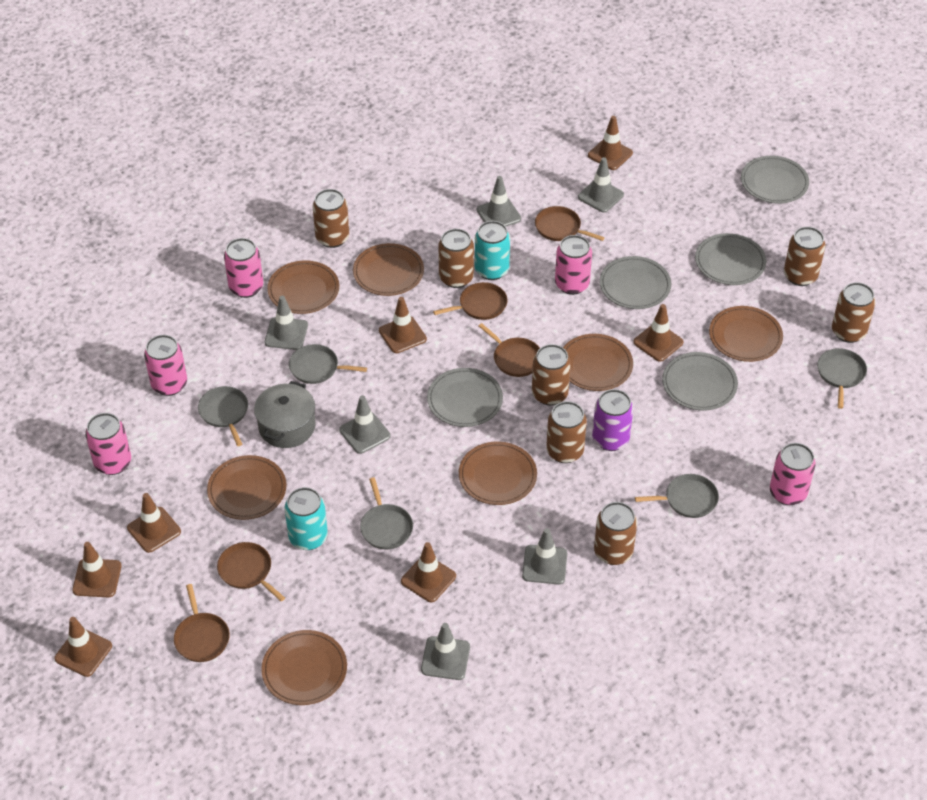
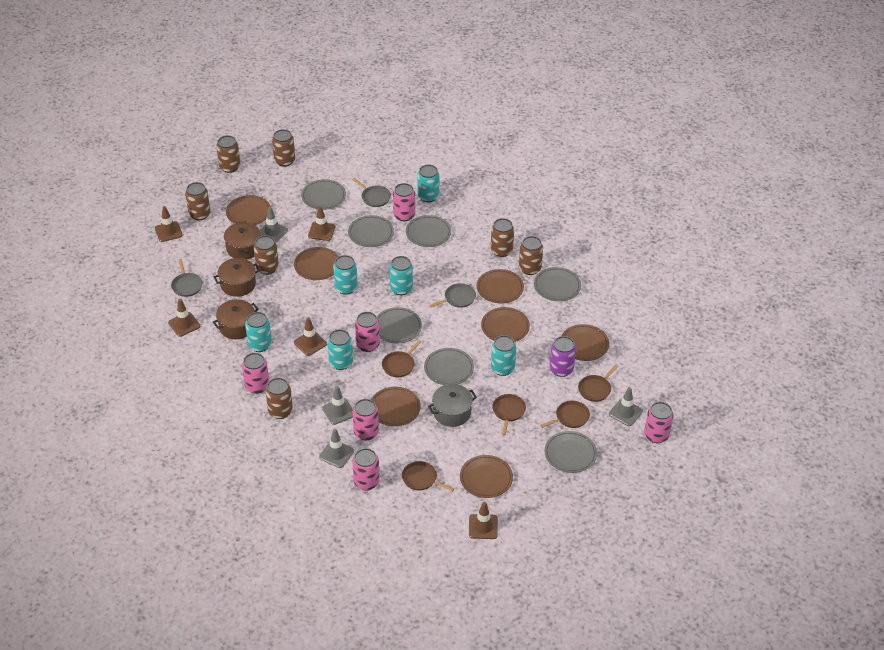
brown pot: 0 -> 3
brown traffic cone: 7 -> 5
grey pan: 5 -> 3
grey plate: 5 -> 7
grey traffic cone: 6 -> 4
pink can: 5 -> 6
turquoise can: 2 -> 6

